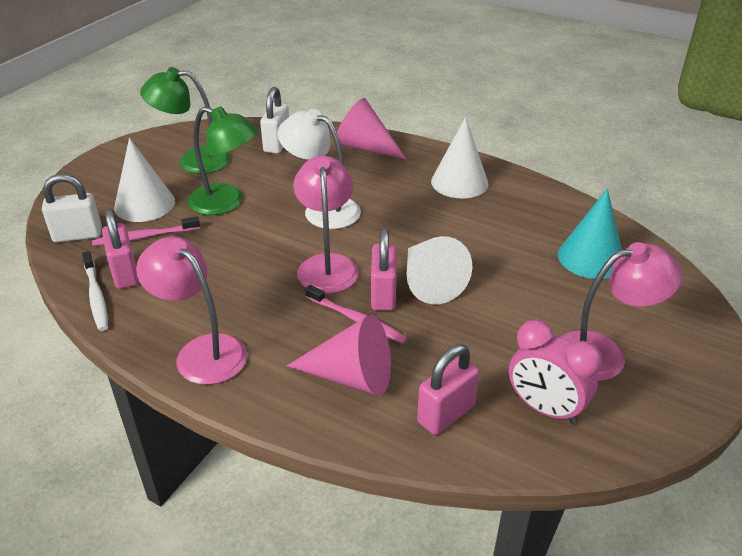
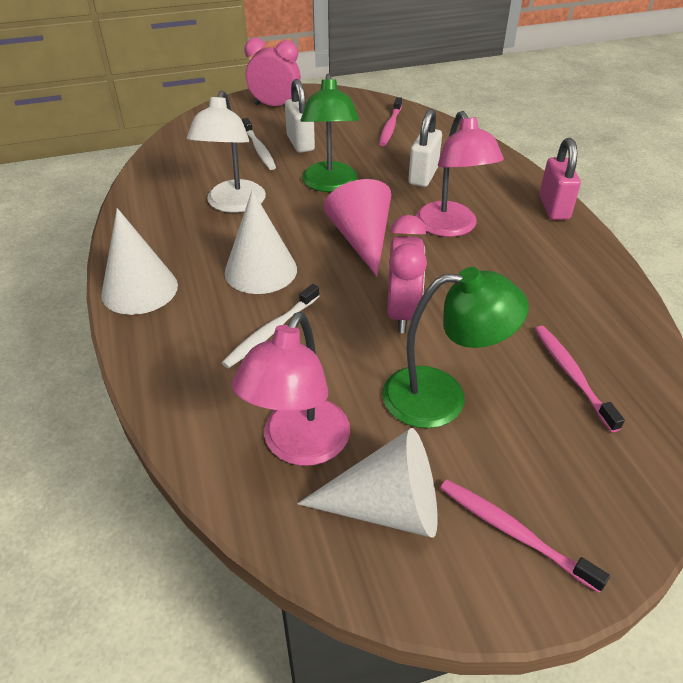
pink clock: 1 -> 2
pink cone: 2 -> 1
pink lamp: 3 -> 2
pink padlock: 3 -> 1
pink toothbrush: 2 -> 3
turquoise cone: 1 -> 0
white toothbrush: 1 -> 2

